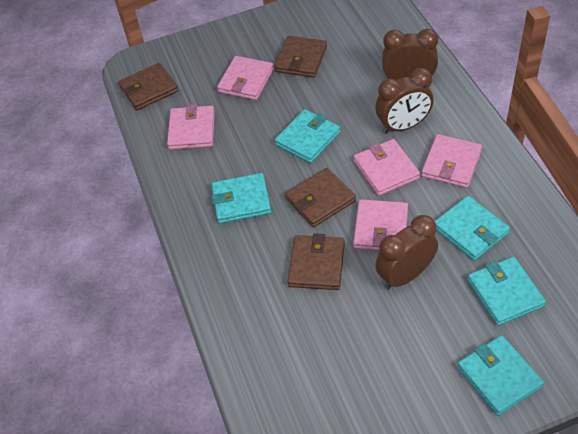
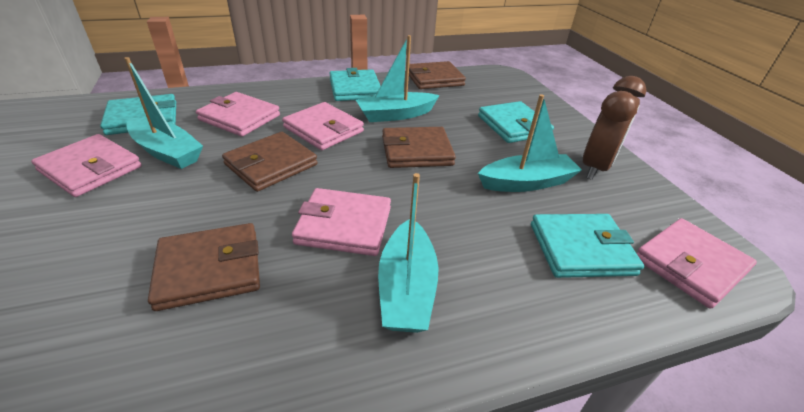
brown clock: 3 -> 1
turquoise boat: 0 -> 4
turquoise wallet: 5 -> 4

